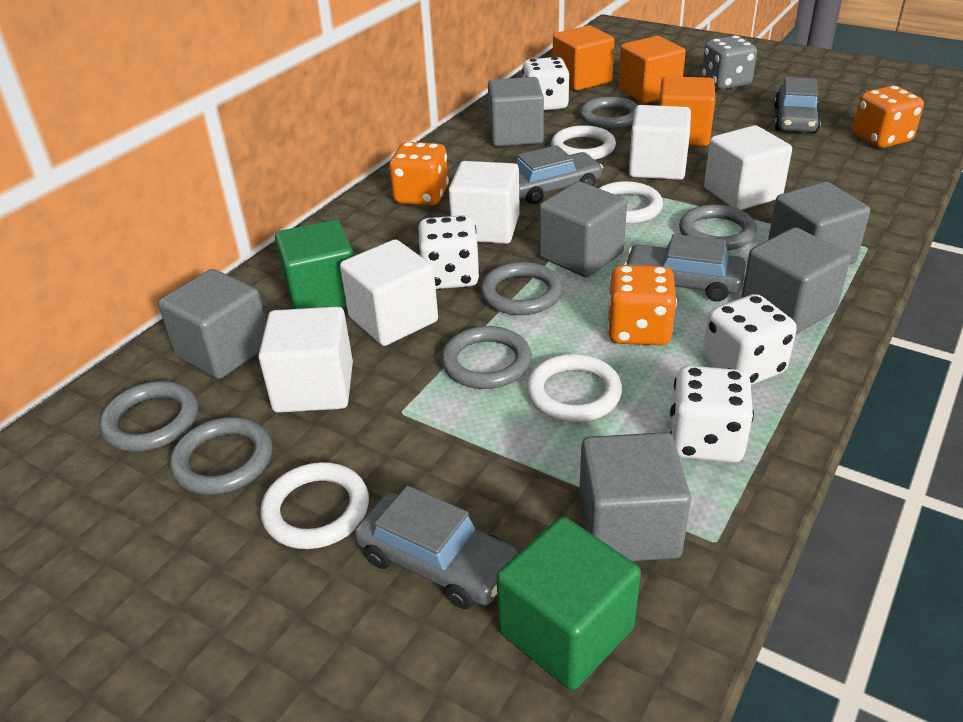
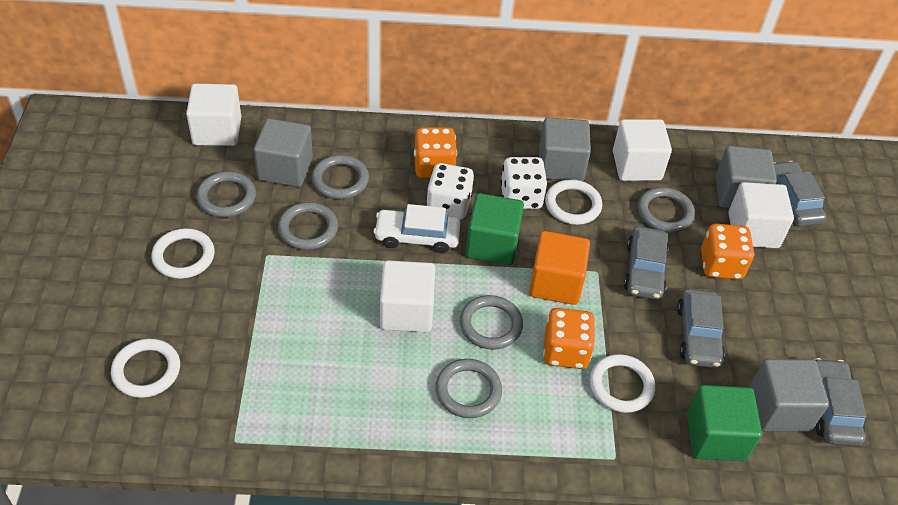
grey cube: 6 -> 4
grey dice: 1 -> 0
orange cube: 3 -> 1
white car: 0 -> 1
white cube: 5 -> 4
white dice: 4 -> 2

